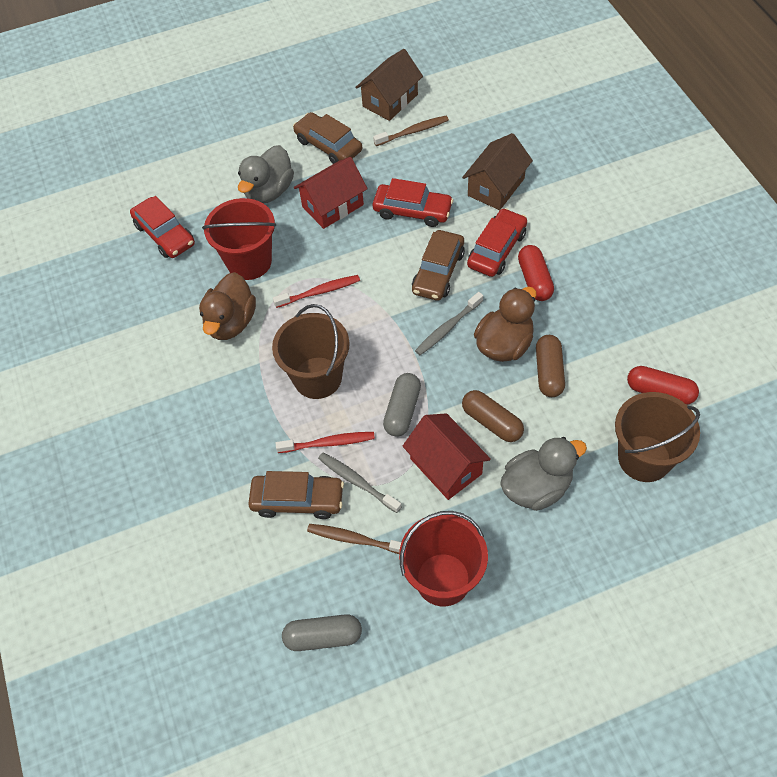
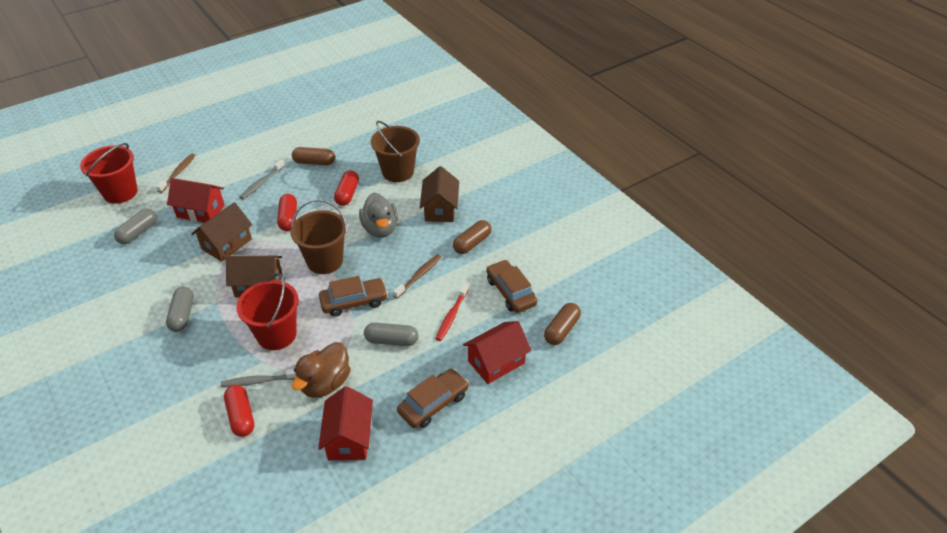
brown capsule: 2 -> 3
brown duck: 2 -> 1
brown house: 2 -> 3
grey capsule: 2 -> 3
grey duck: 2 -> 1
red capsule: 2 -> 3
red car: 3 -> 0
red house: 2 -> 3
red toothbrush: 2 -> 1

